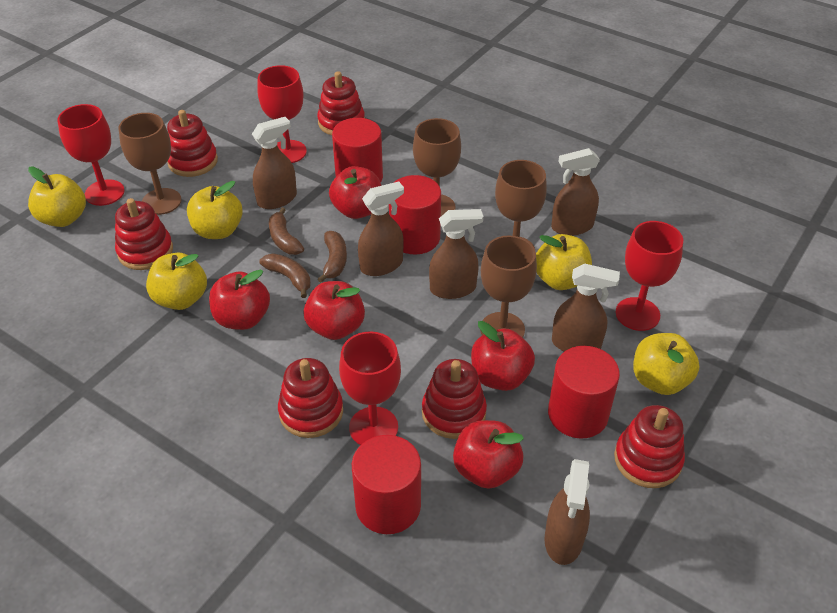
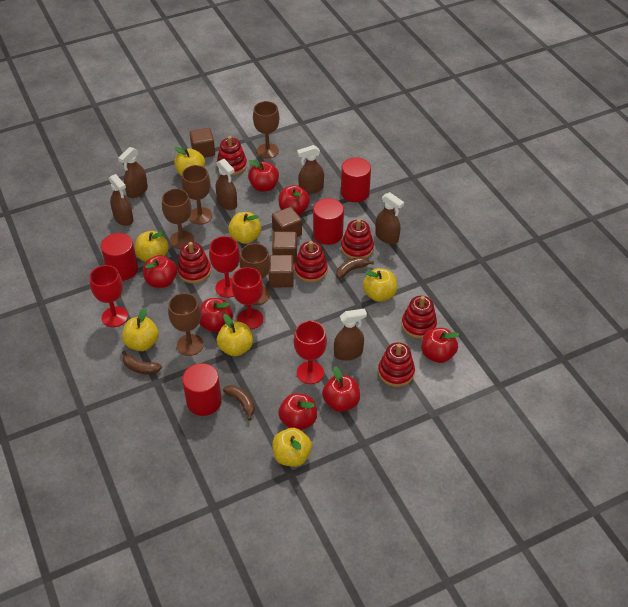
brown cube: 0 -> 4
brown goblet: 4 -> 5
red apple: 5 -> 7
yellow apple: 5 -> 7

